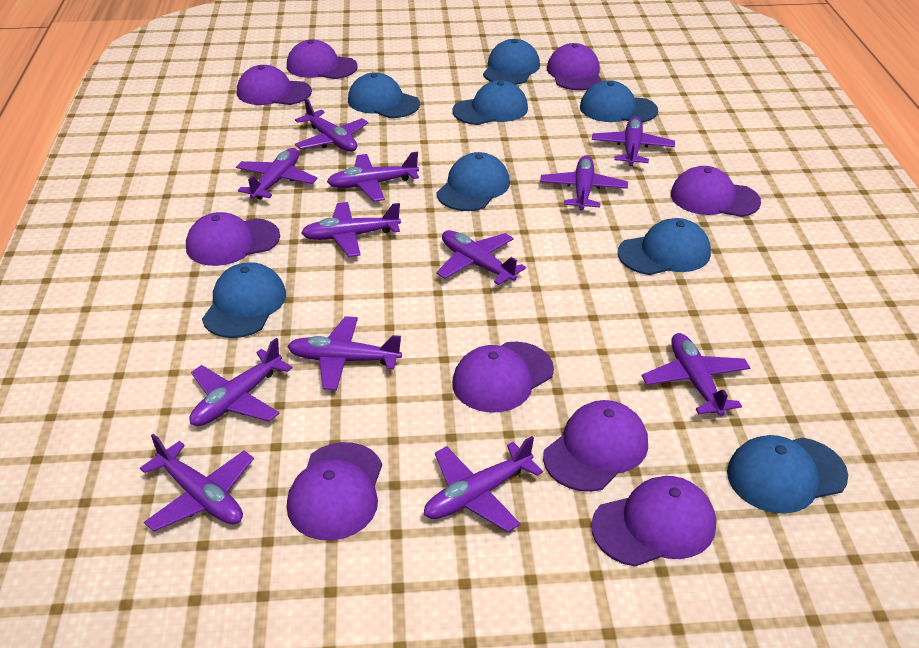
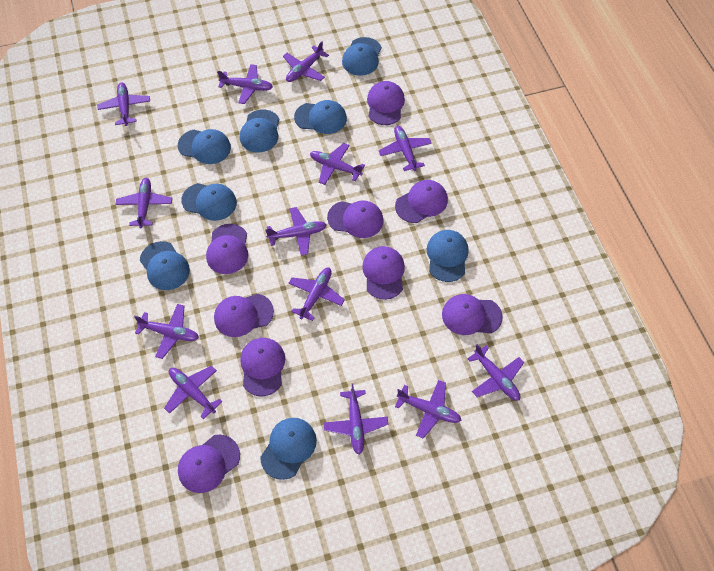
purple plane: 12 -> 13

